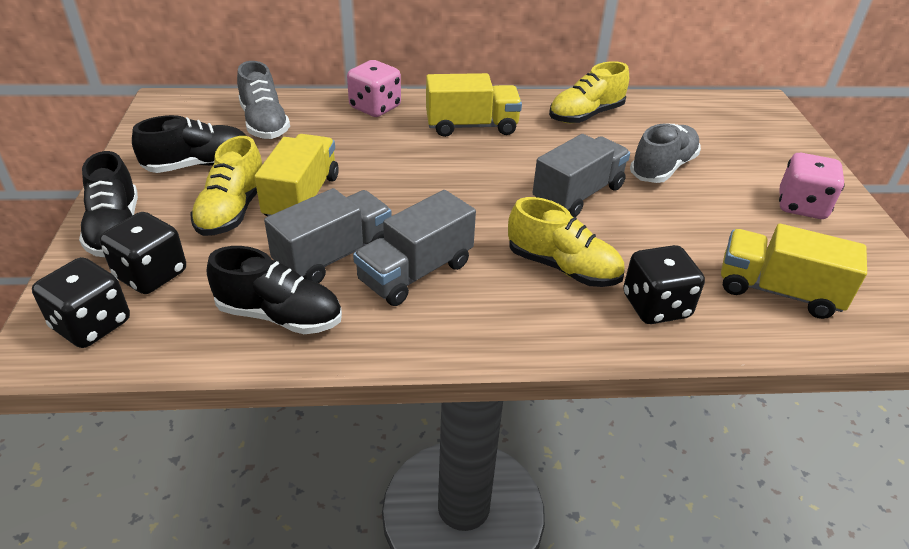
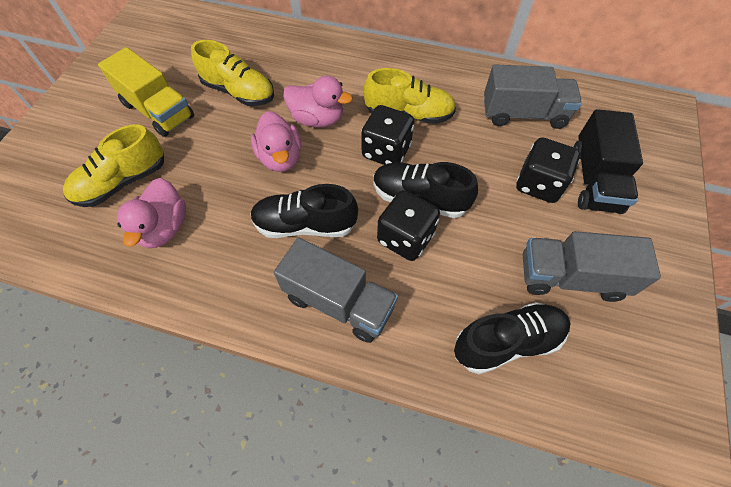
black truck: 0 -> 1
grey shoe: 2 -> 0
pink dice: 2 -> 0
pink duck: 0 -> 3
yellow truck: 3 -> 1

